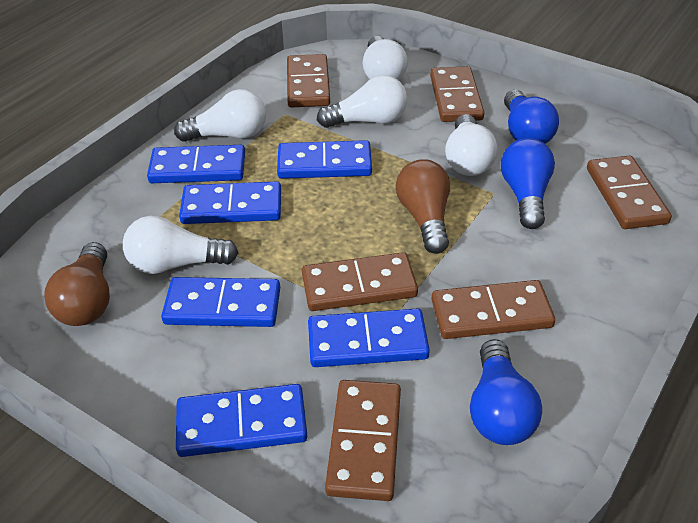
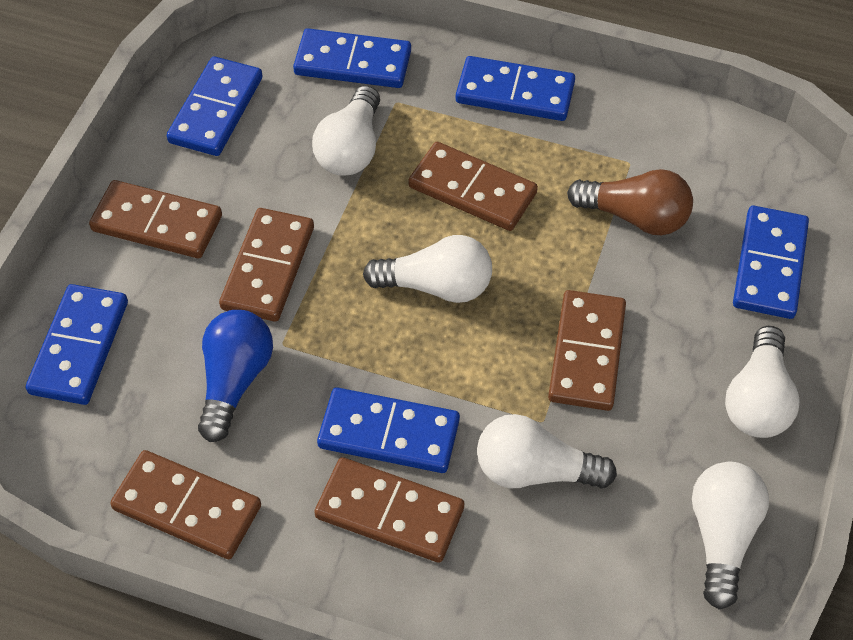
blue light bulb: 3 -> 1
brown light bulb: 2 -> 1

